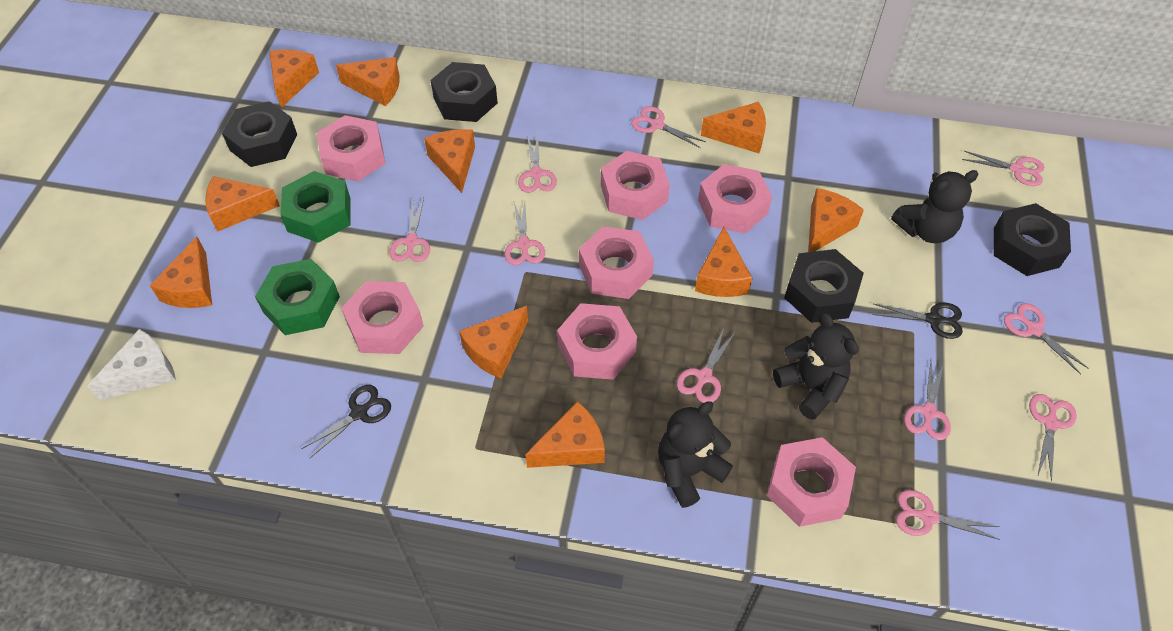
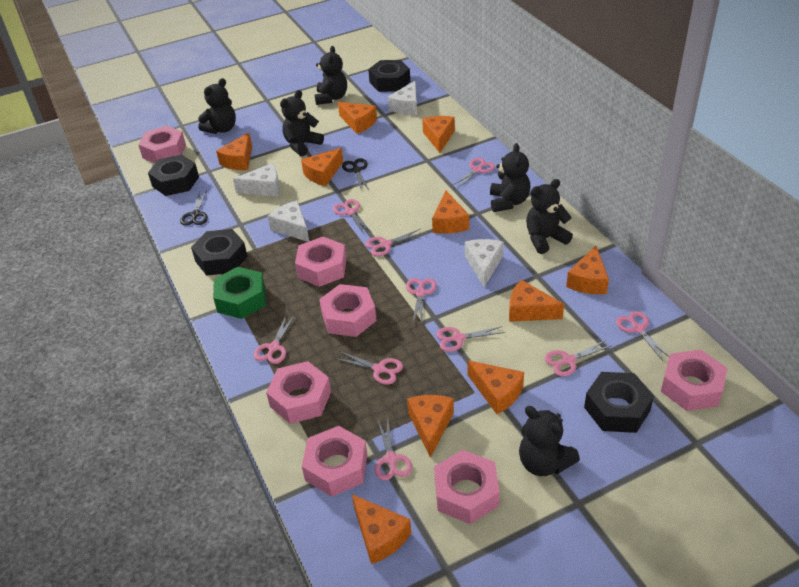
black teddy bear: 3 -> 6
green nut: 2 -> 1
white cheese: 1 -> 4

